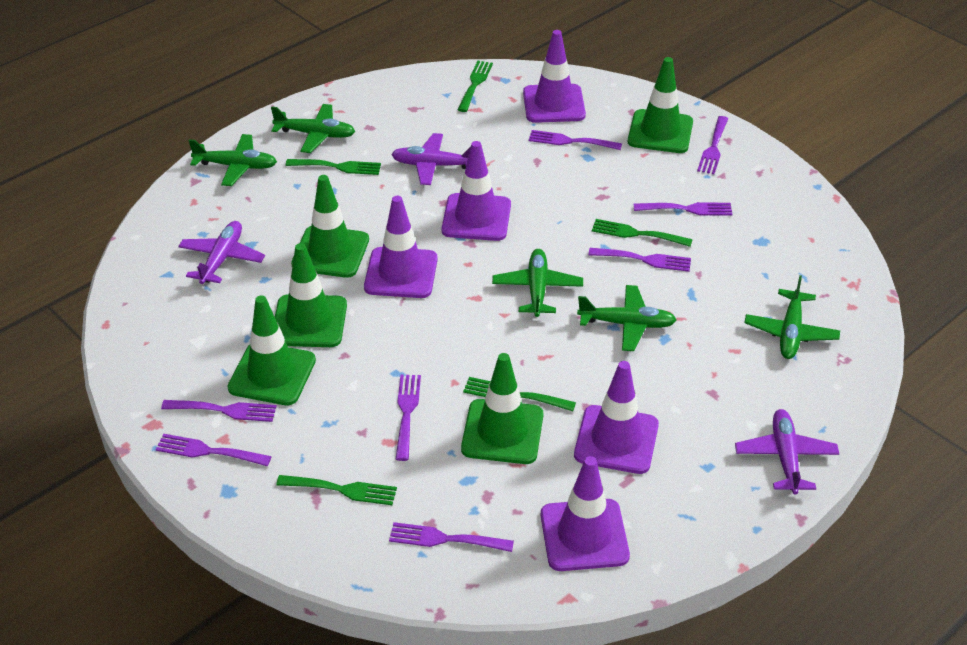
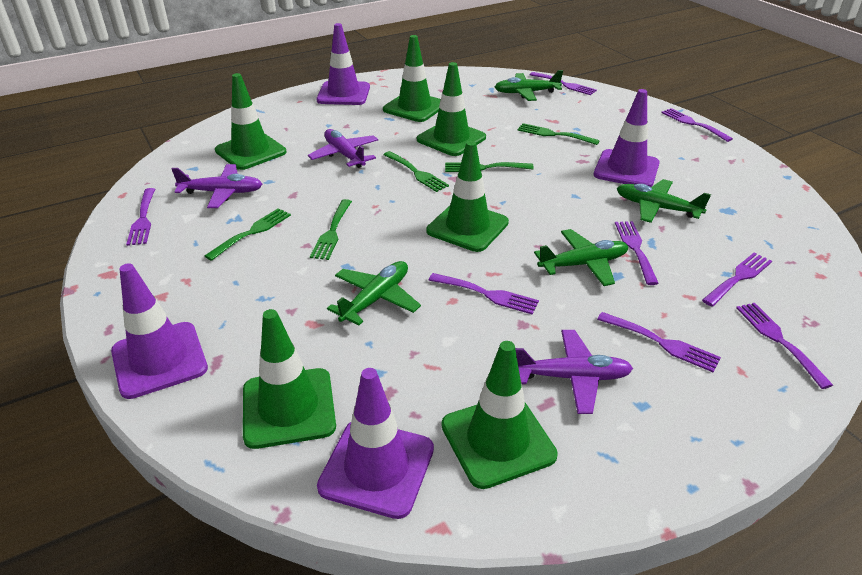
green plane: 5 -> 4
green traffic cone: 5 -> 6
purple traffic cone: 5 -> 4

